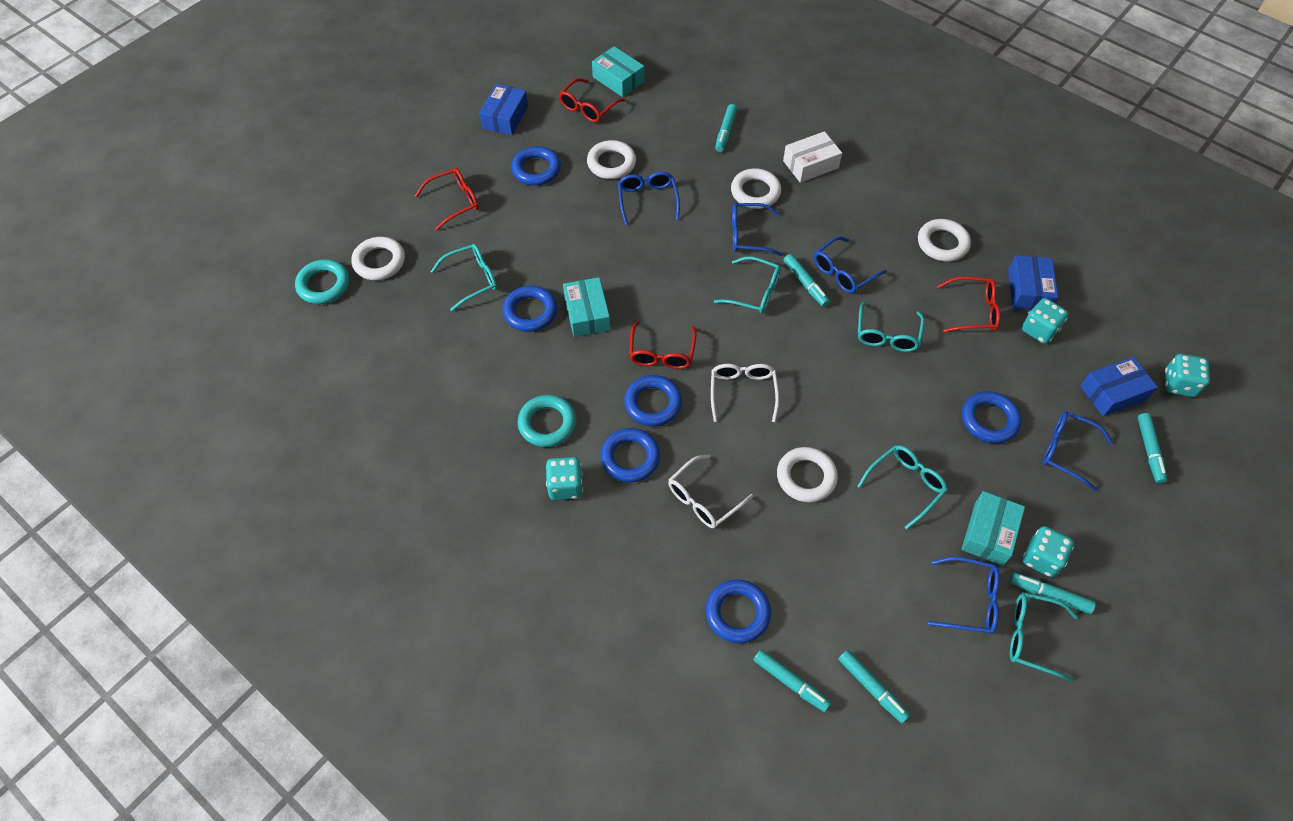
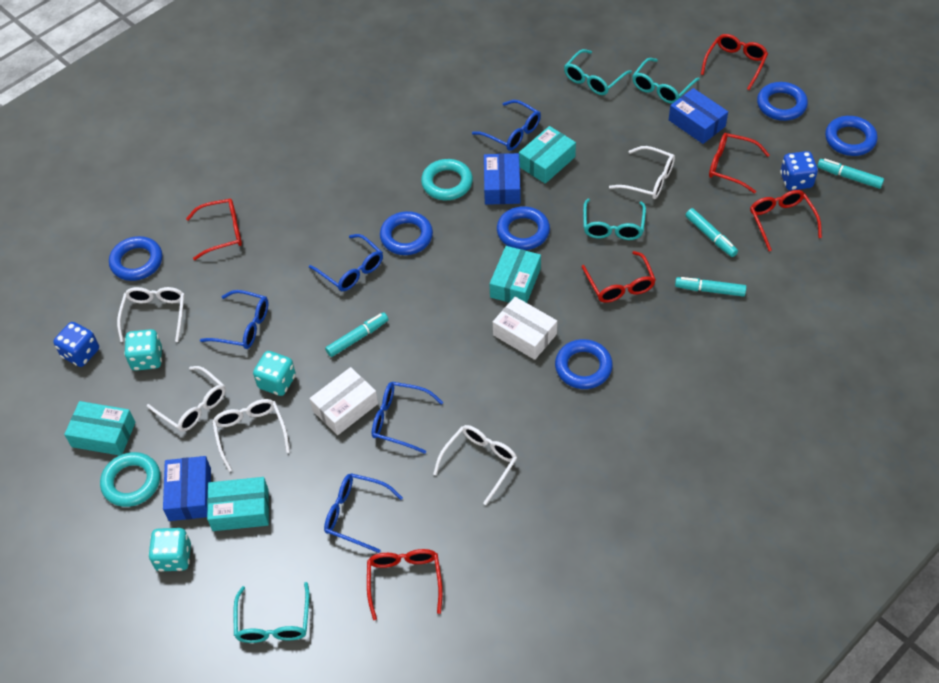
blue dice: 0 -> 2
red glasses: 4 -> 6
turquoise box: 3 -> 4
turquoise dice: 4 -> 3
turquoise glasses: 5 -> 4
turquoise marker: 6 -> 4
white box: 1 -> 2
white glasses: 2 -> 5
white ring: 5 -> 0

